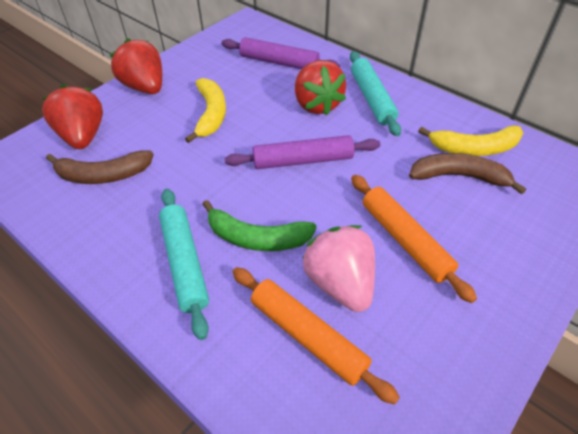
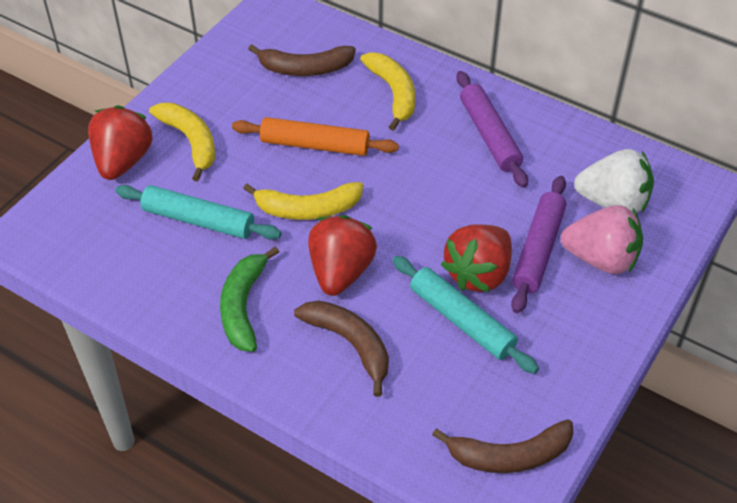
brown banana: 2 -> 3
orange rolling pin: 2 -> 1
white strawberry: 0 -> 1
yellow banana: 2 -> 3

